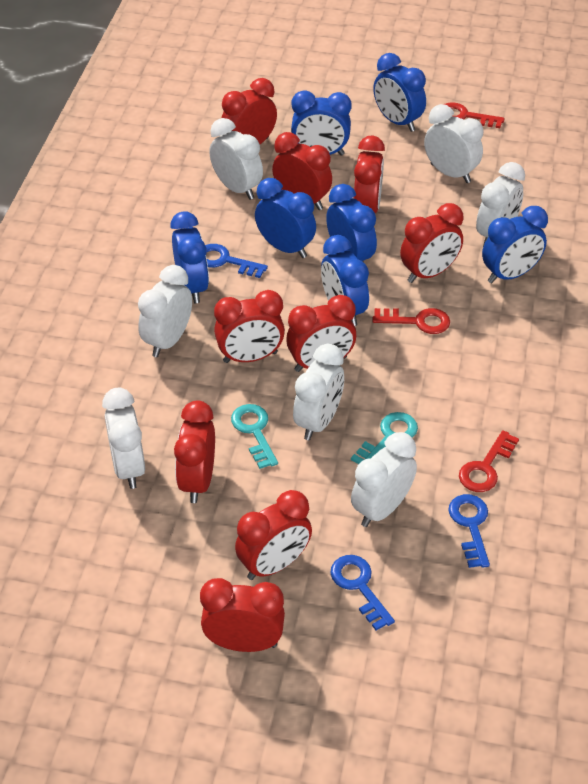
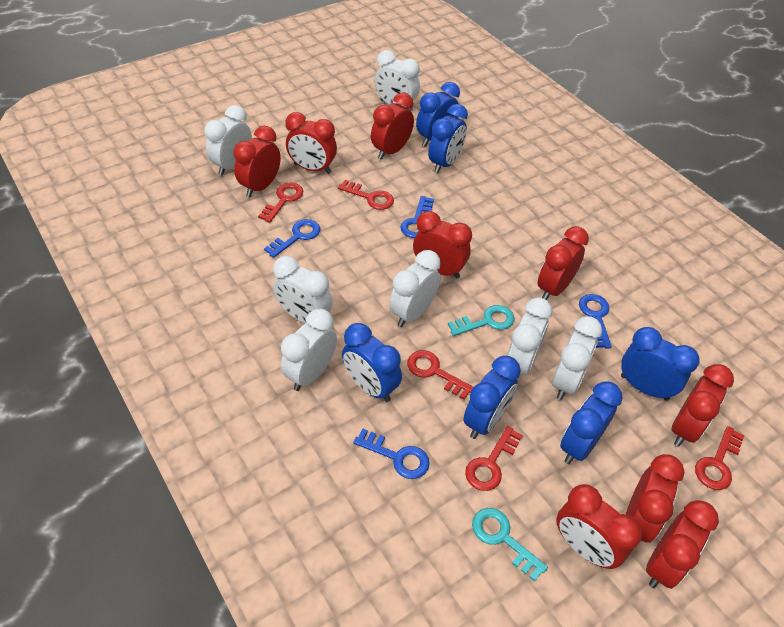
blue clock: 7 -> 6
blue key: 3 -> 4
red key: 3 -> 5

